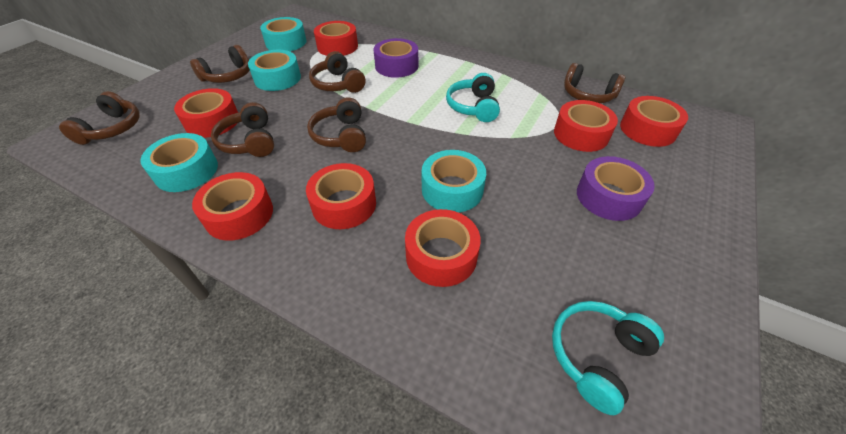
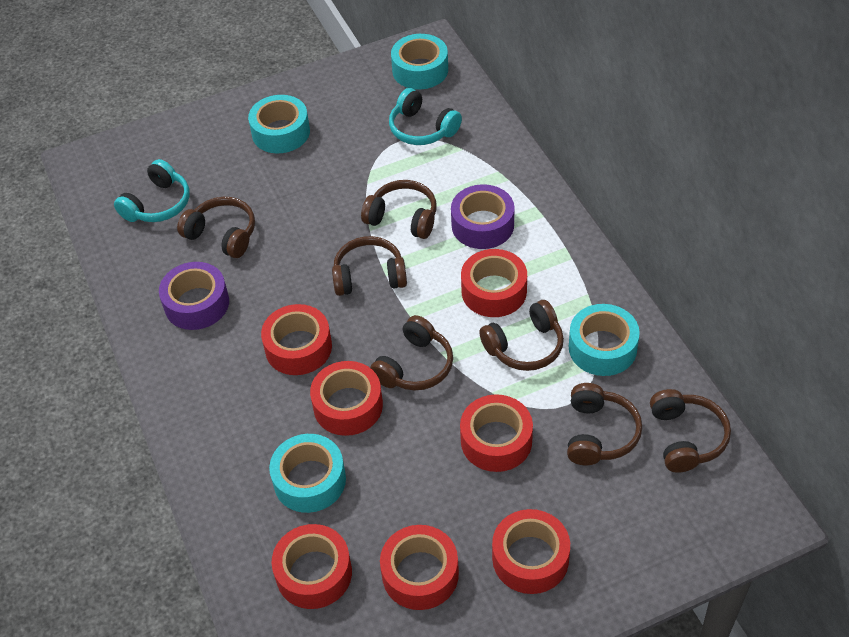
brown headphones: 6 -> 7

